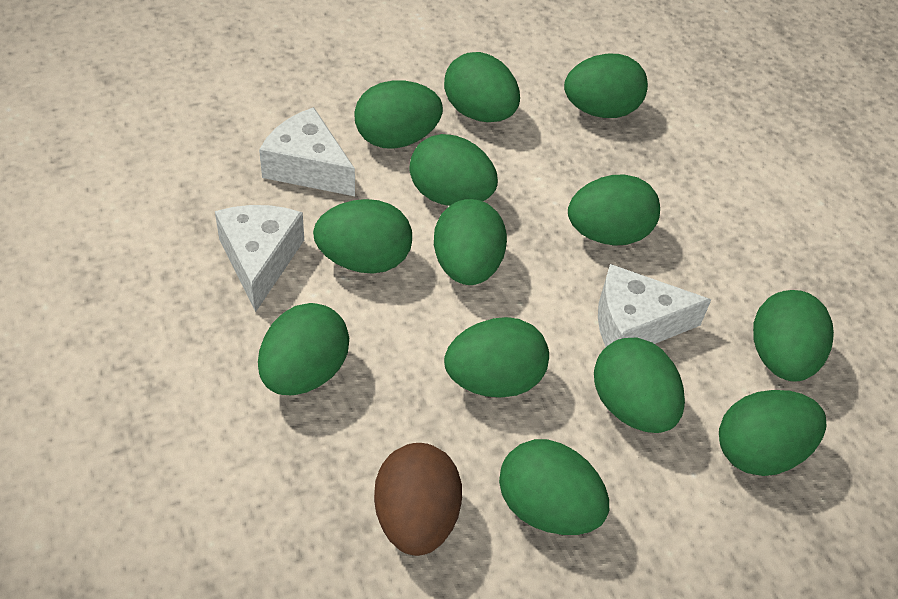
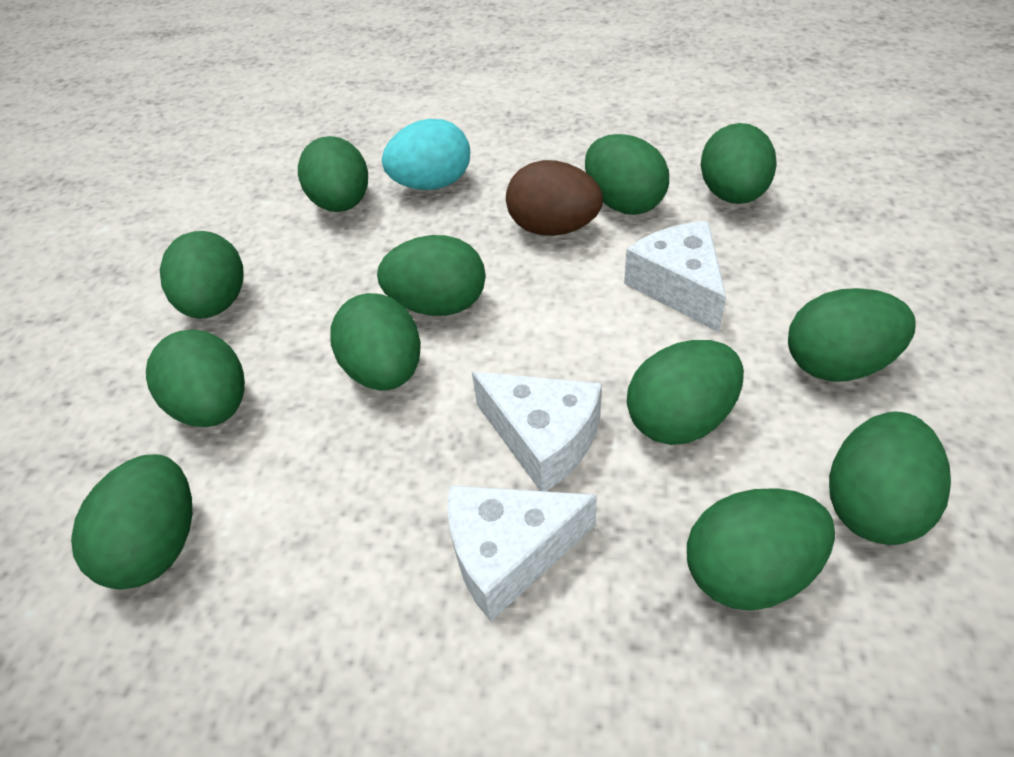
green egg: 13 -> 12
turquoise egg: 0 -> 1

